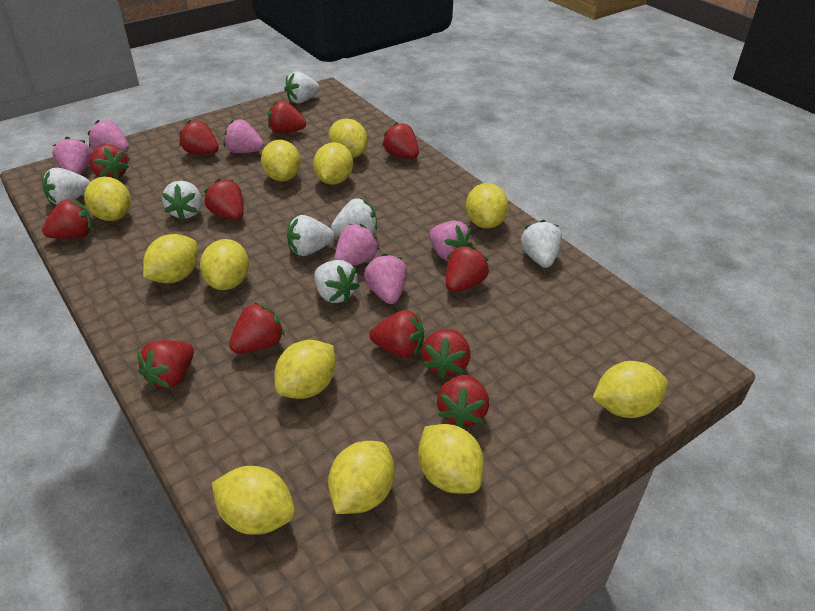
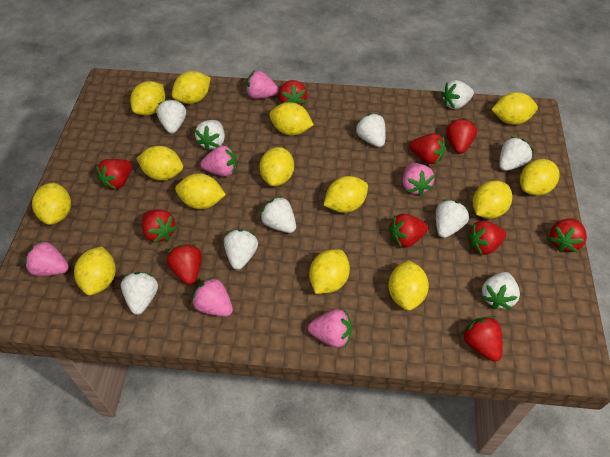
red strawberry: 12 -> 10
white strawberry: 7 -> 10
yellow lemon: 12 -> 14

